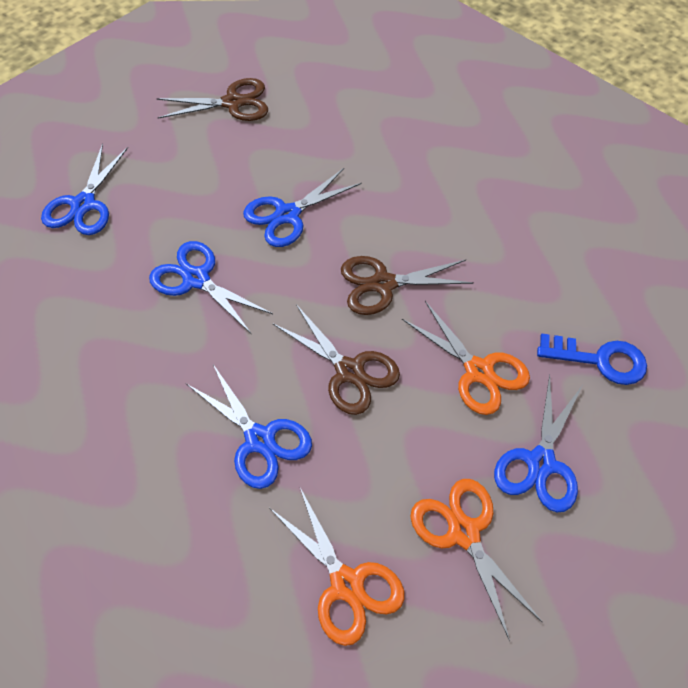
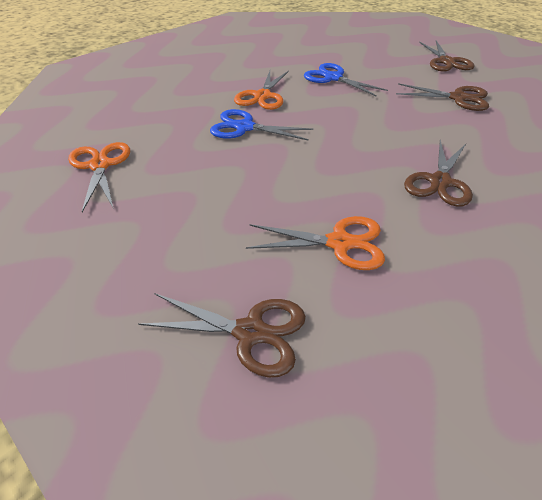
blue key: 1 -> 0
blue scissors: 5 -> 2
brown scissors: 3 -> 4

